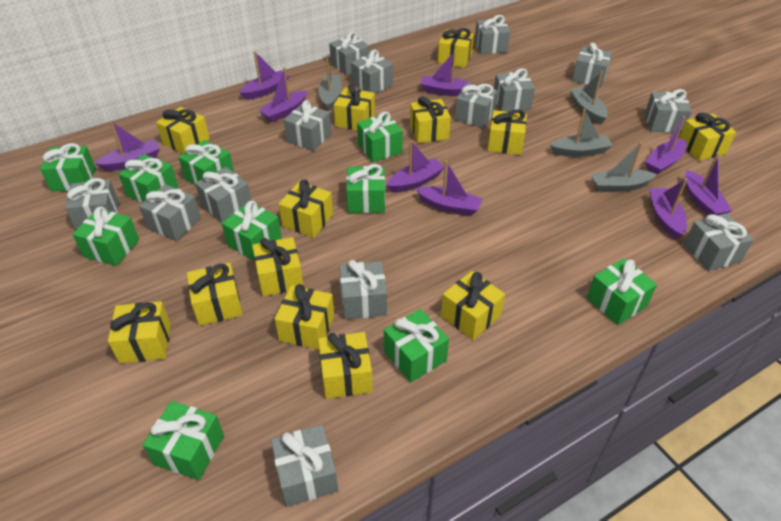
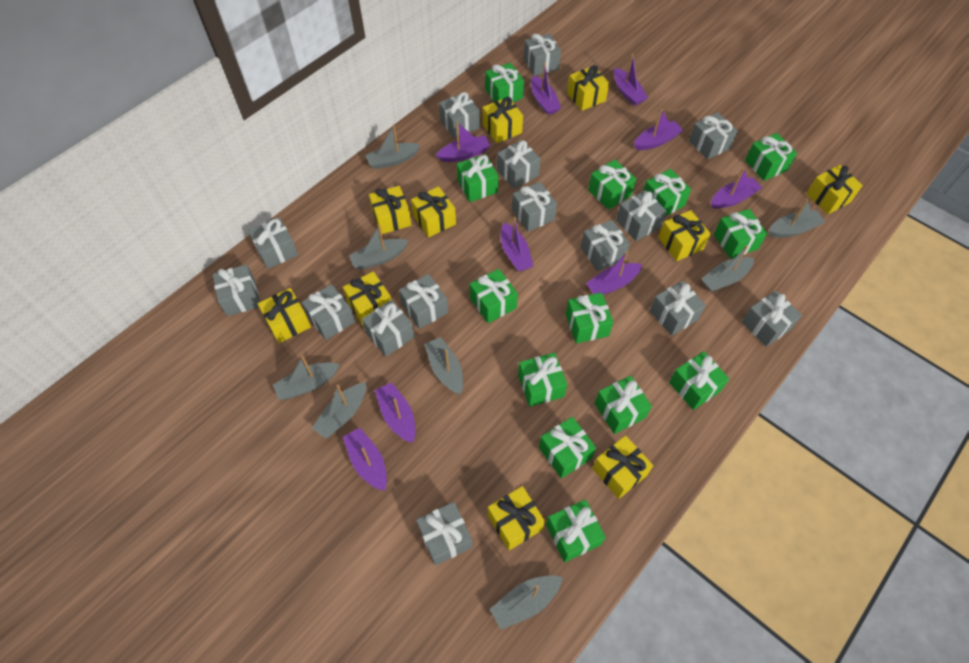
green gift: 10 -> 13
grey boat: 4 -> 8
grey gift: 14 -> 15
yellow gift: 13 -> 10

